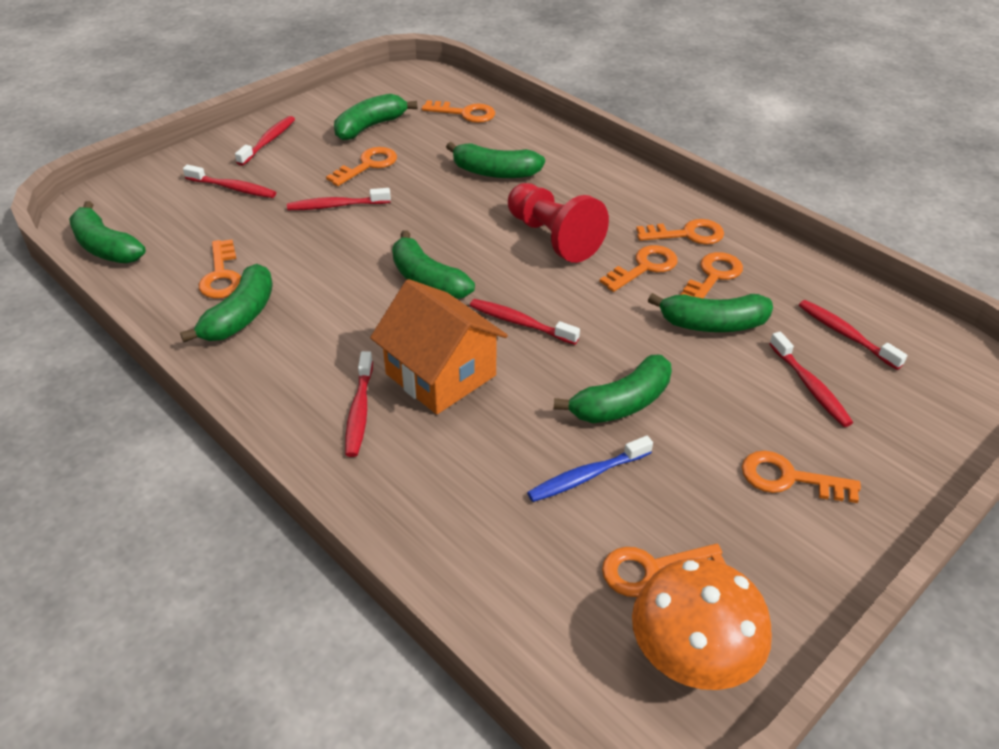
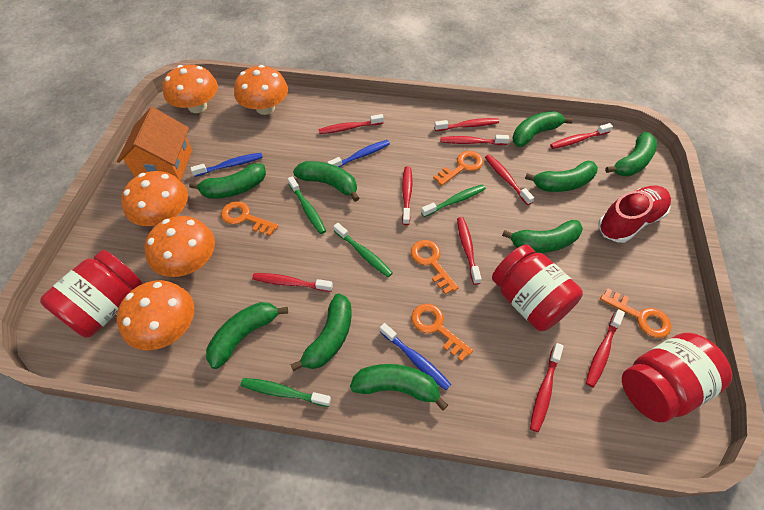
blue toothbrush: 1 -> 3
green banana: 7 -> 9
green toothbrush: 0 -> 4
orange key: 8 -> 5
orange mushroom: 1 -> 5
red jar: 0 -> 3
red pawn: 1 -> 0
red shoe: 0 -> 1
red toothbrush: 7 -> 10

